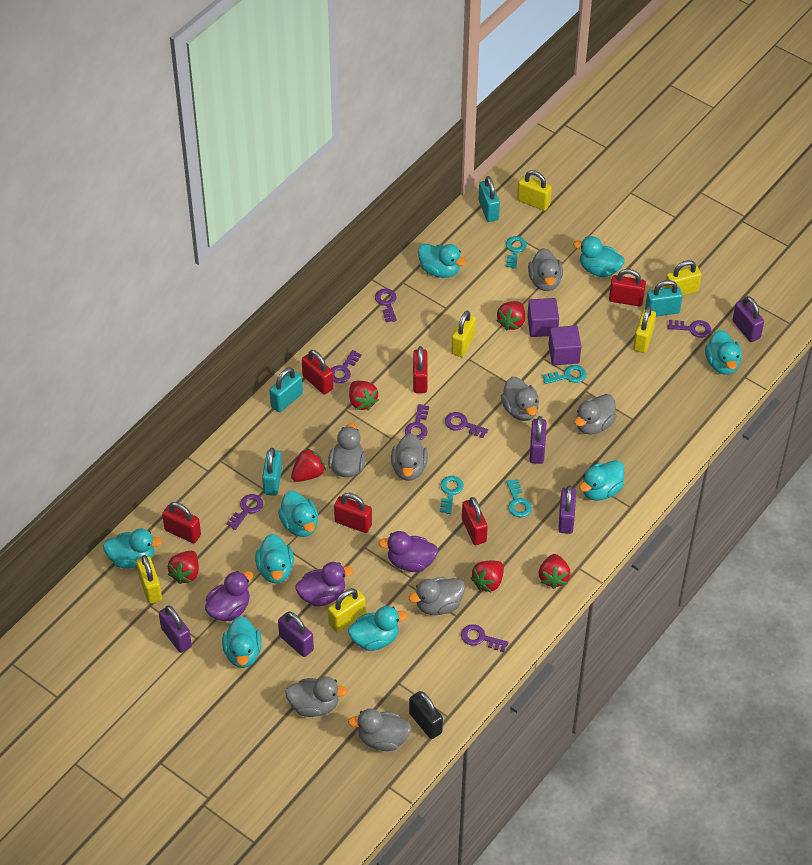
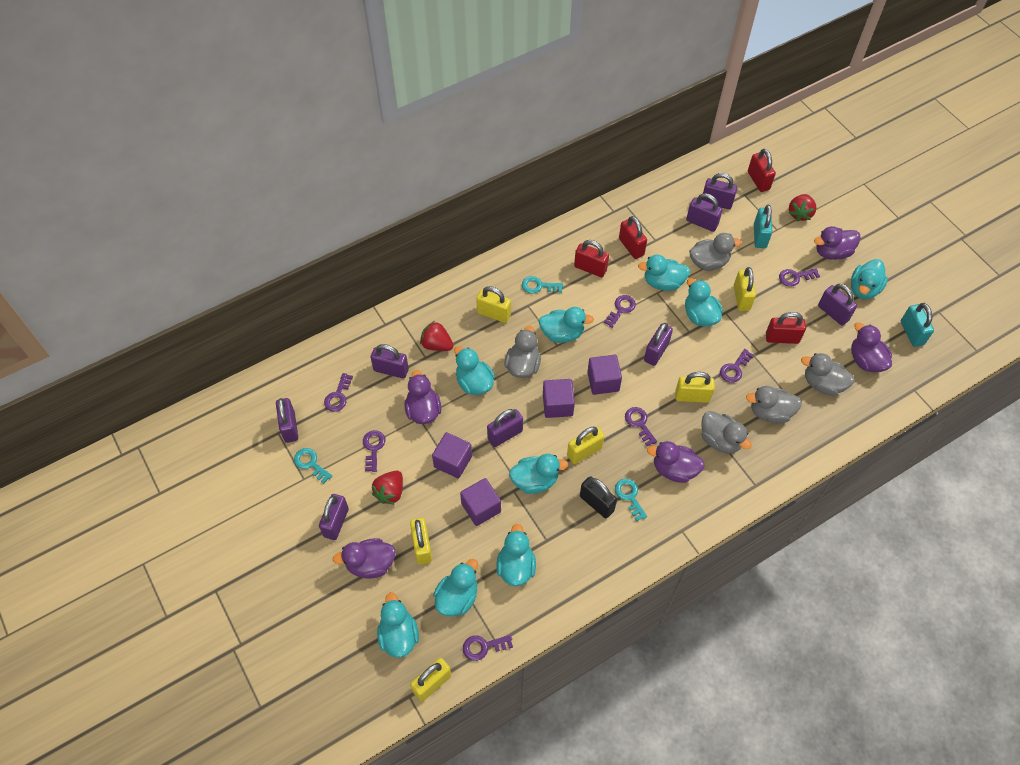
grey duck: 8 -> 5
purple cube: 2 -> 4
purple duck: 3 -> 5
purple padlock: 5 -> 8
red padlock: 6 -> 4
red strawberry: 6 -> 3
turquoise key: 4 -> 3
turquoise padlock: 4 -> 2

